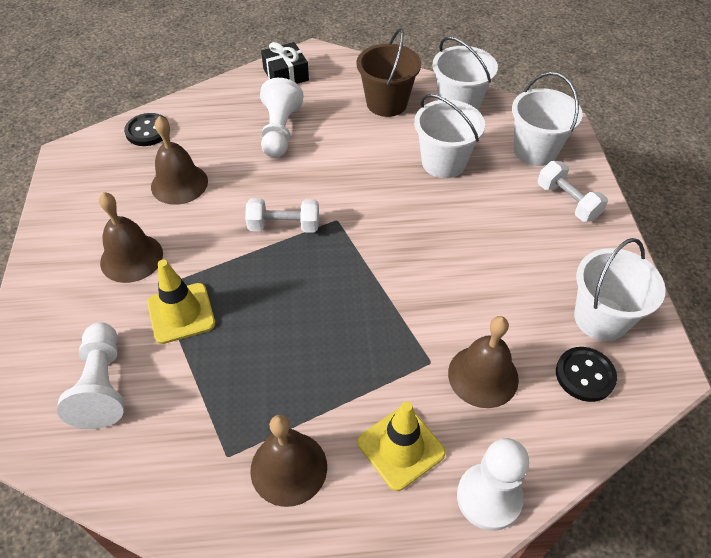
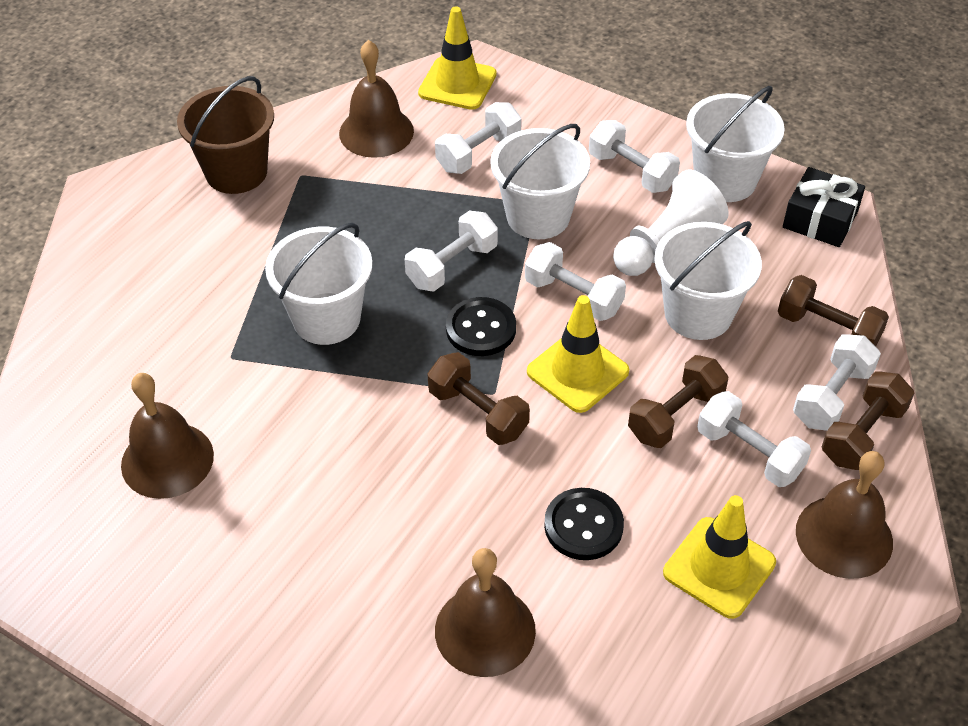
brown dumbbell: 0 -> 4
white dumbbell: 2 -> 6
white pawn: 3 -> 1
yellow traffic cone: 2 -> 3

